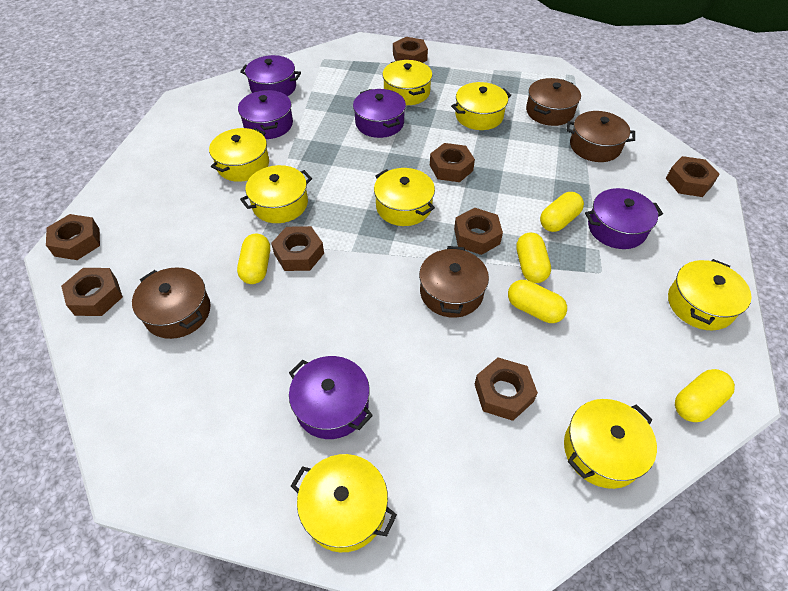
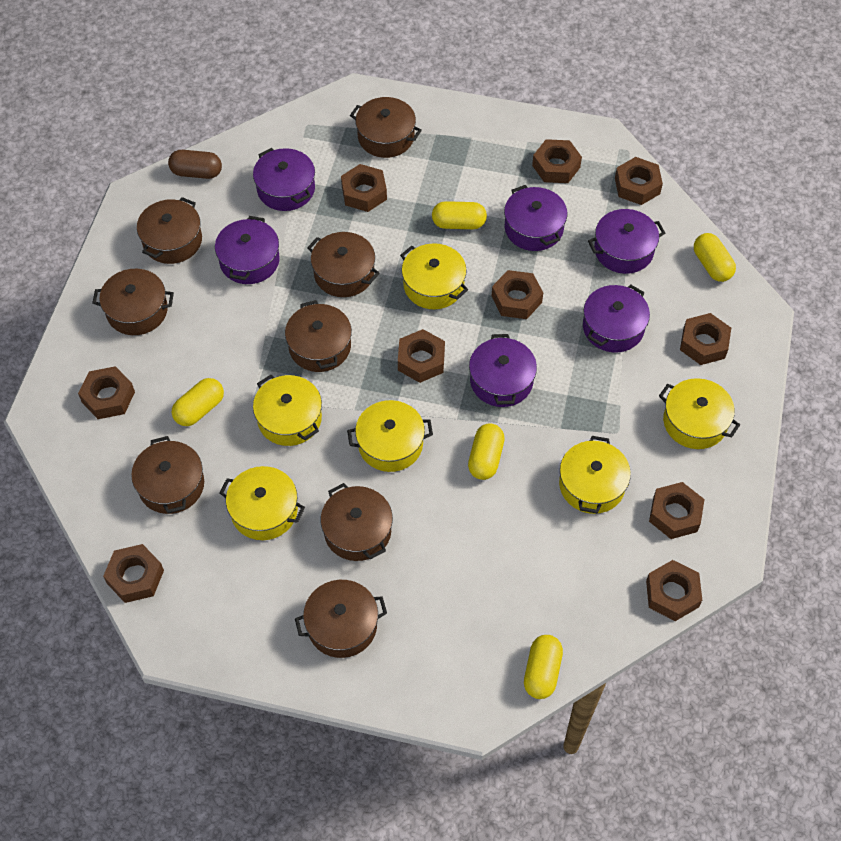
brown capsule: 0 -> 1
brown nut: 8 -> 10
brown pot: 4 -> 8
purple pot: 5 -> 6
yellow pot: 8 -> 6

